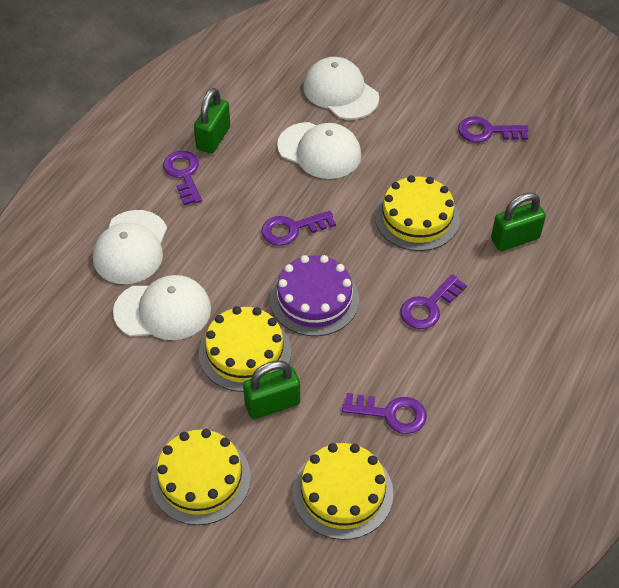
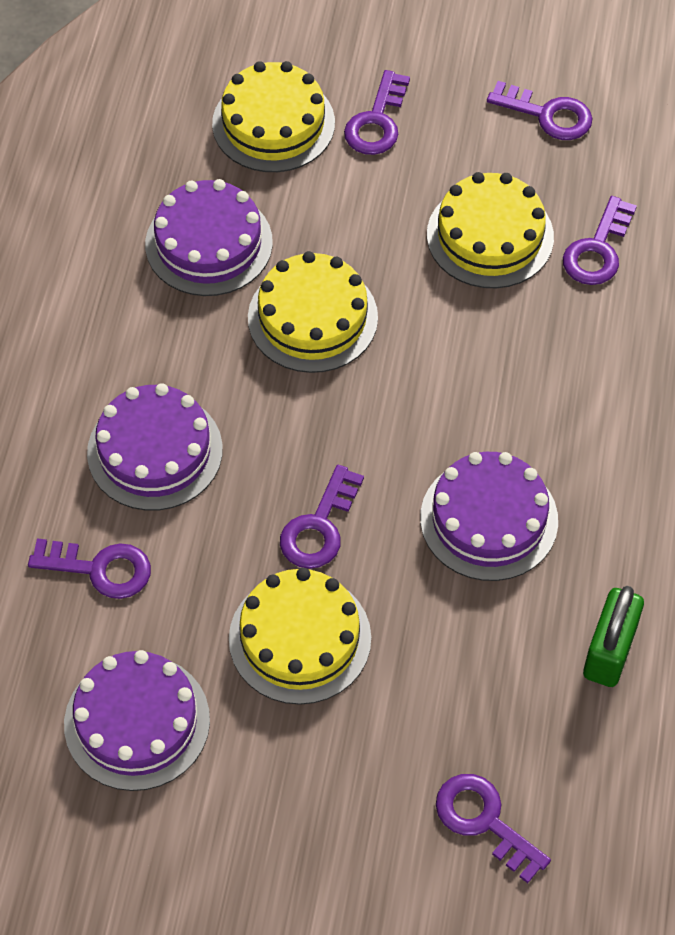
green padlock: 3 -> 1
purple cake: 1 -> 4
purple key: 5 -> 6
white cap: 4 -> 0

